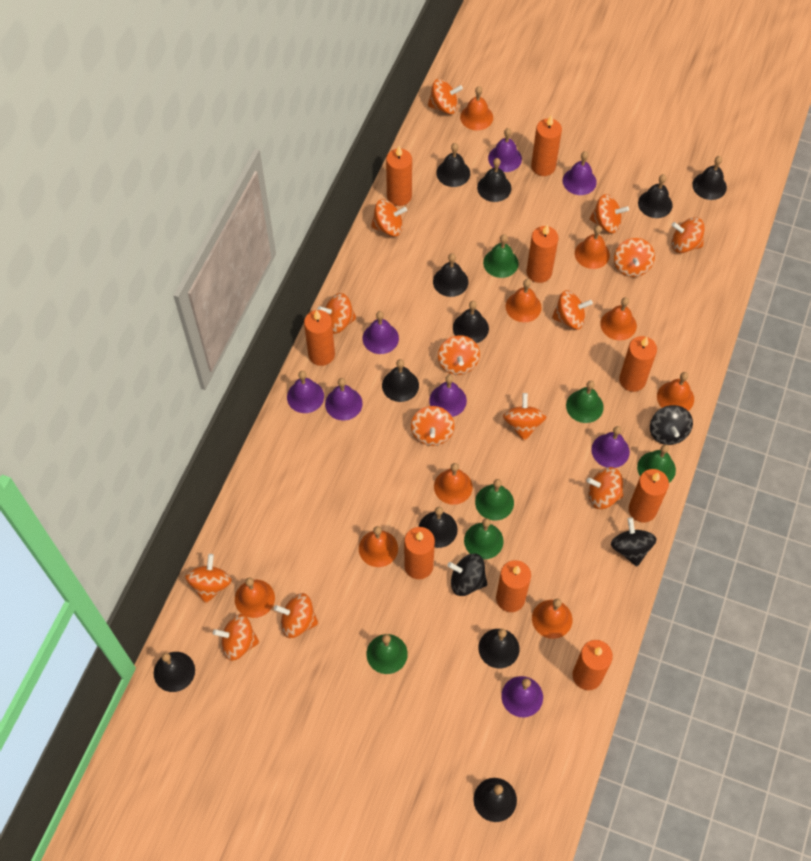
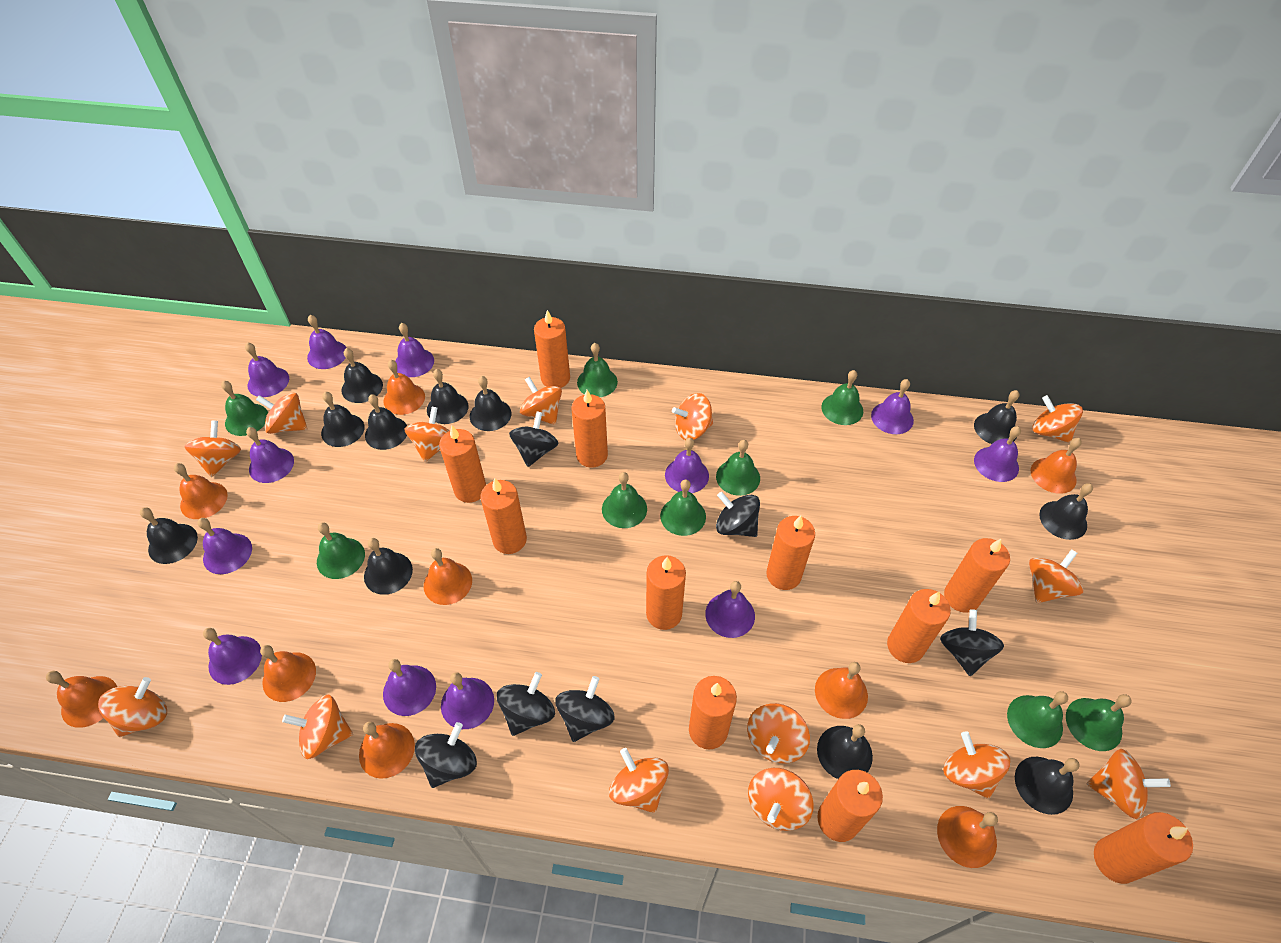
black spinning top: 3 -> 6
green bell: 6 -> 9
orange candle: 9 -> 11
purple bell: 8 -> 12

